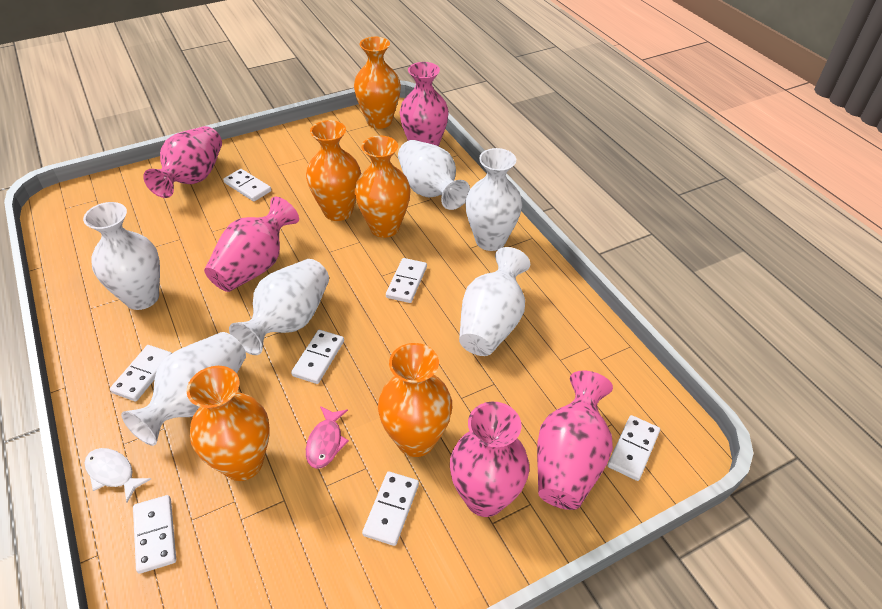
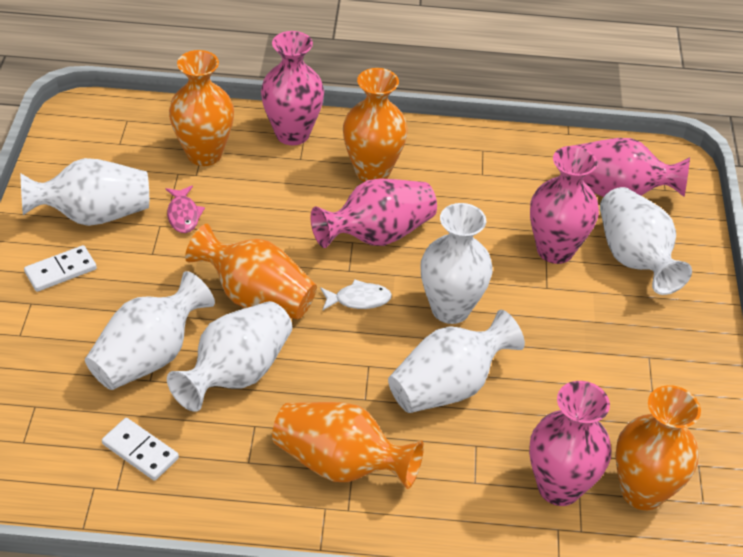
white domino: 7 -> 2

